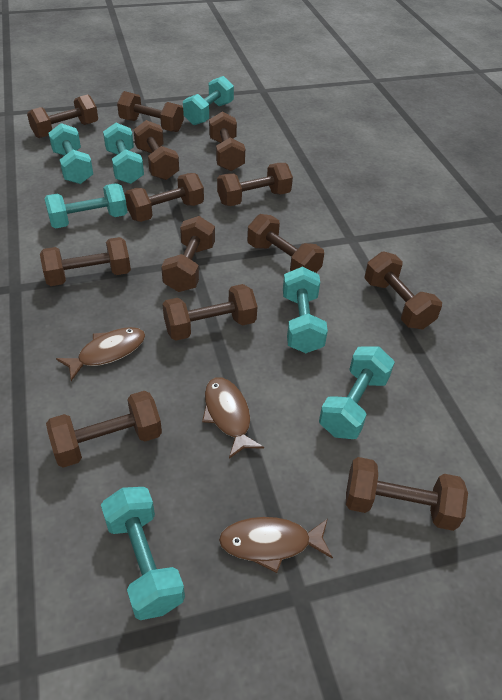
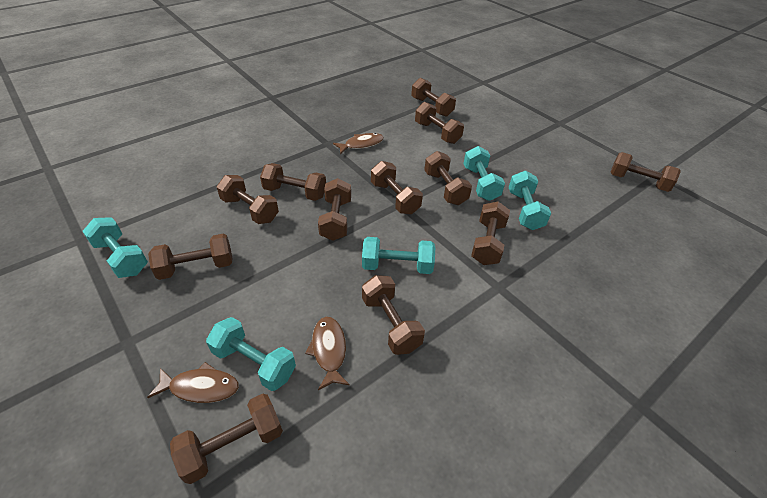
brown dumbbell: 13 -> 12
turquoise dumbbell: 7 -> 5

